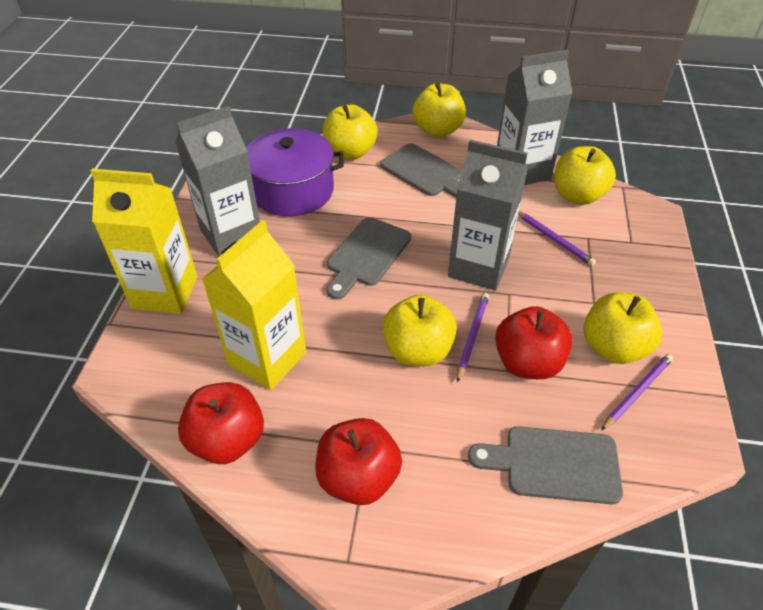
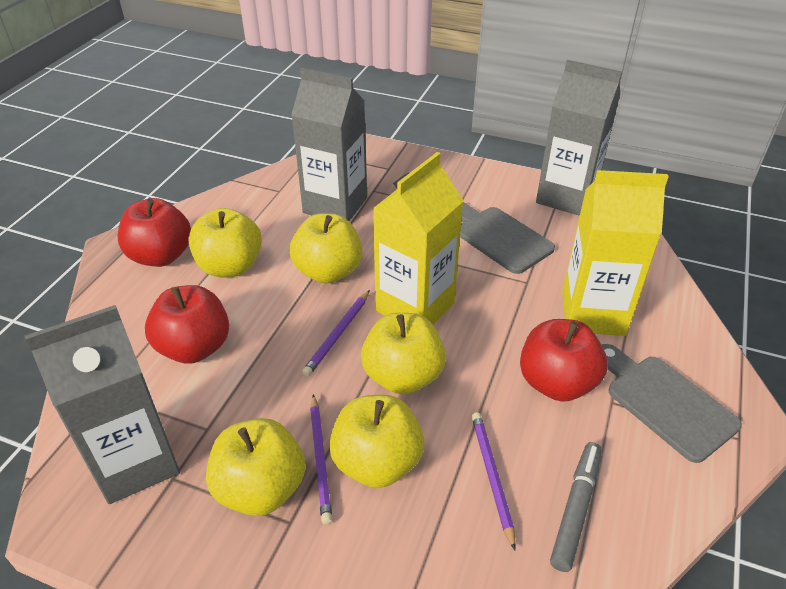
grey cutting board: 3 -> 2
grey marker: 0 -> 1
purple pot: 1 -> 0

